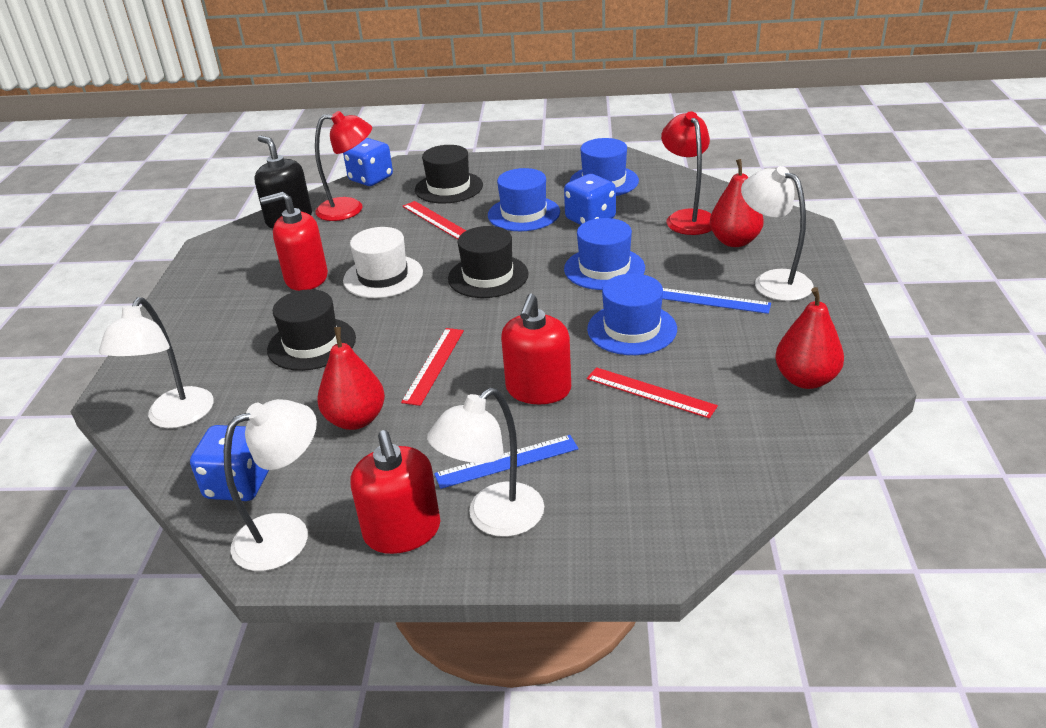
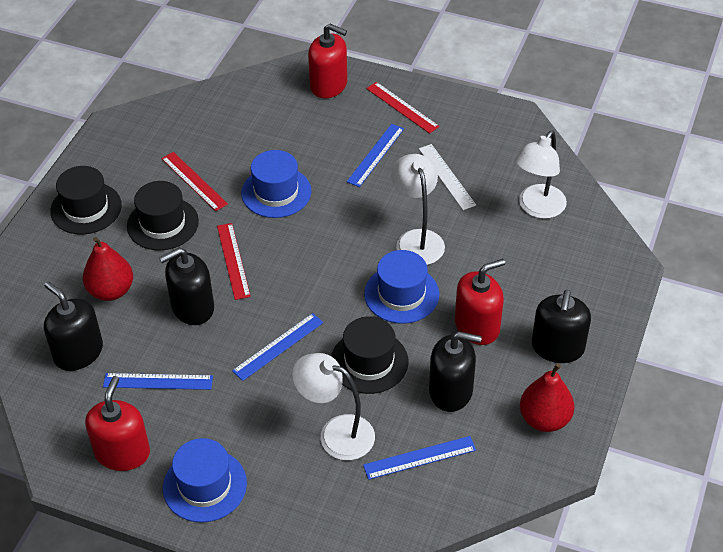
black soap dispenser: 1 -> 4
blue dice: 3 -> 0
blue hat: 4 -> 3
blue ruler: 2 -> 4
red lamp: 2 -> 0
red pear: 3 -> 2
white hat: 1 -> 0
white lamp: 4 -> 3
white ruler: 0 -> 1

